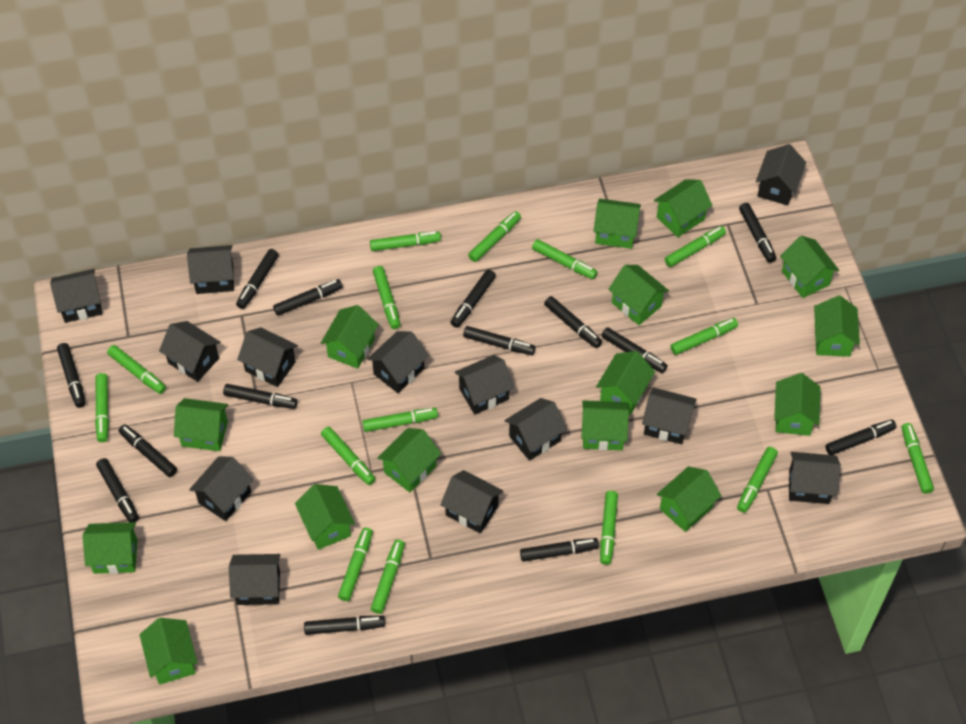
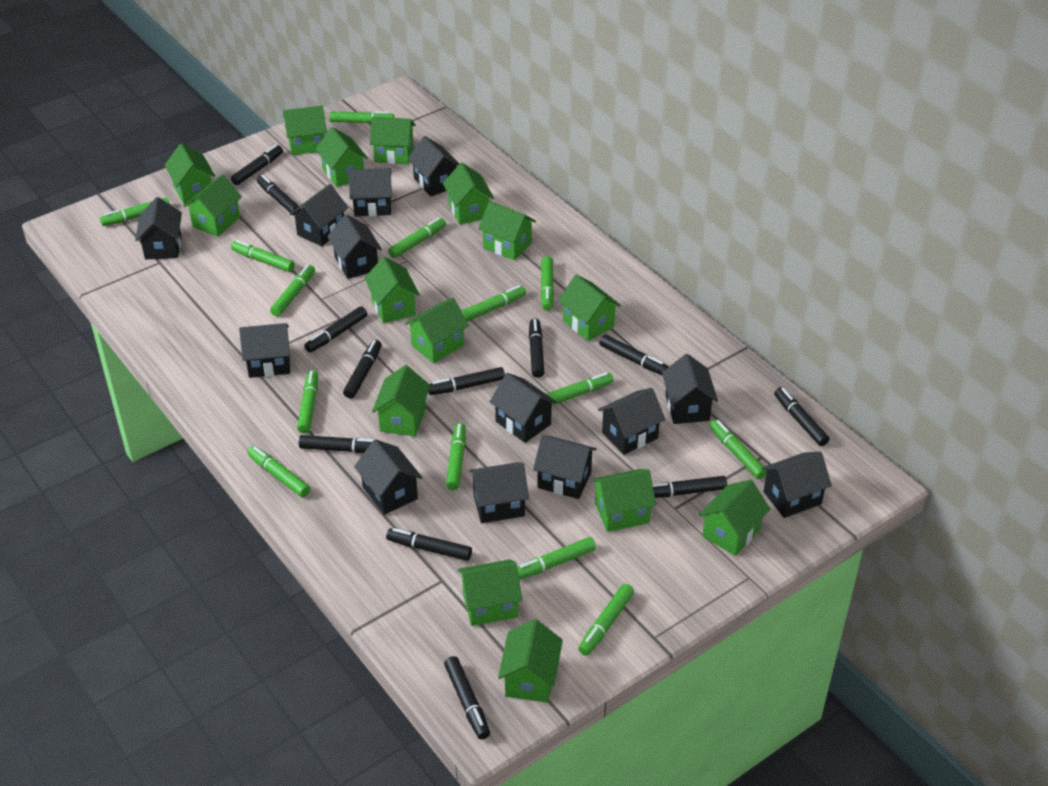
black marker: 14 -> 12
green marker: 15 -> 14

